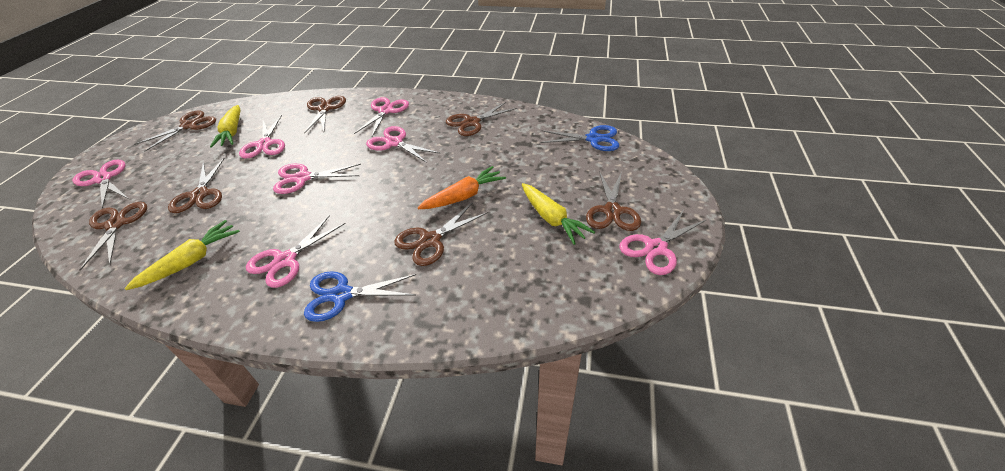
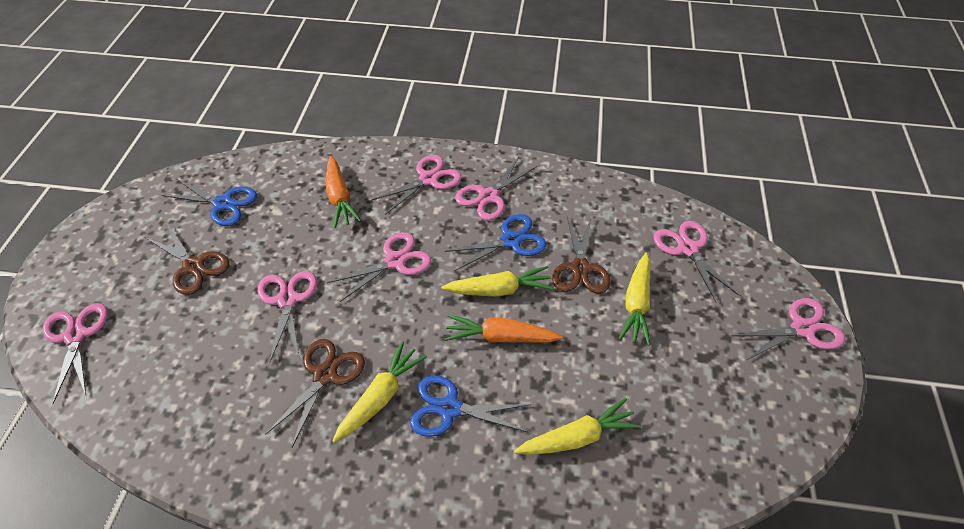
blue scissors: 2 -> 3
brown scissors: 7 -> 3
orange carrot: 1 -> 2
yellow carrot: 3 -> 4

